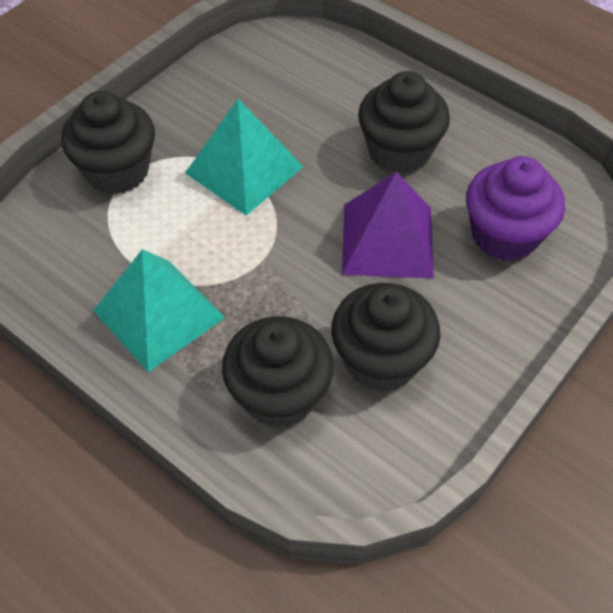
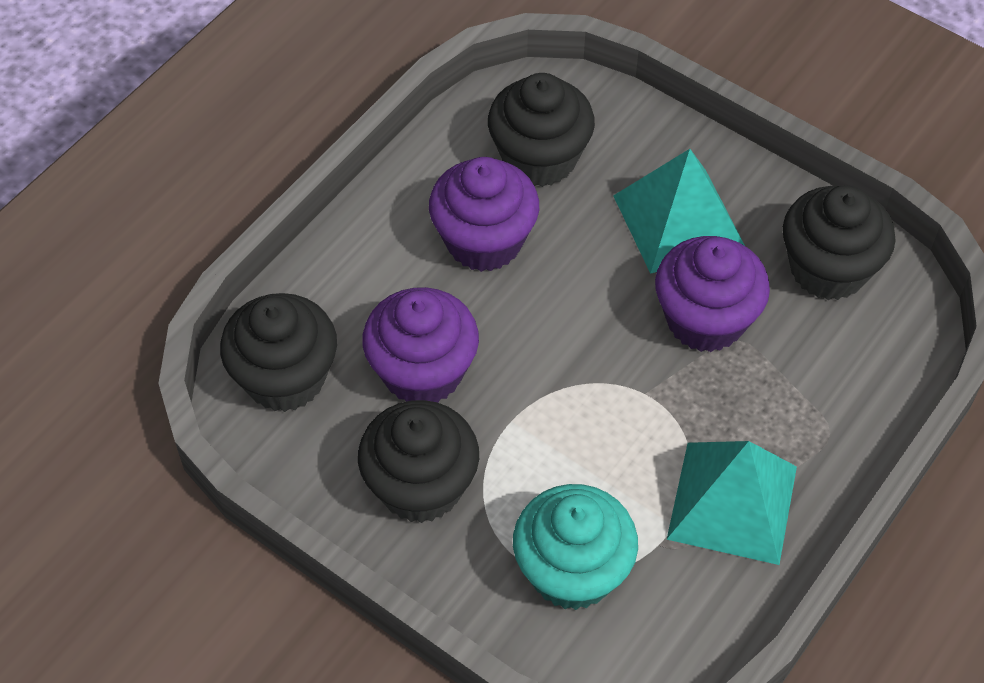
purple cupcake: 1 -> 3
purple pyramid: 1 -> 0
turquoise cupcake: 0 -> 1

